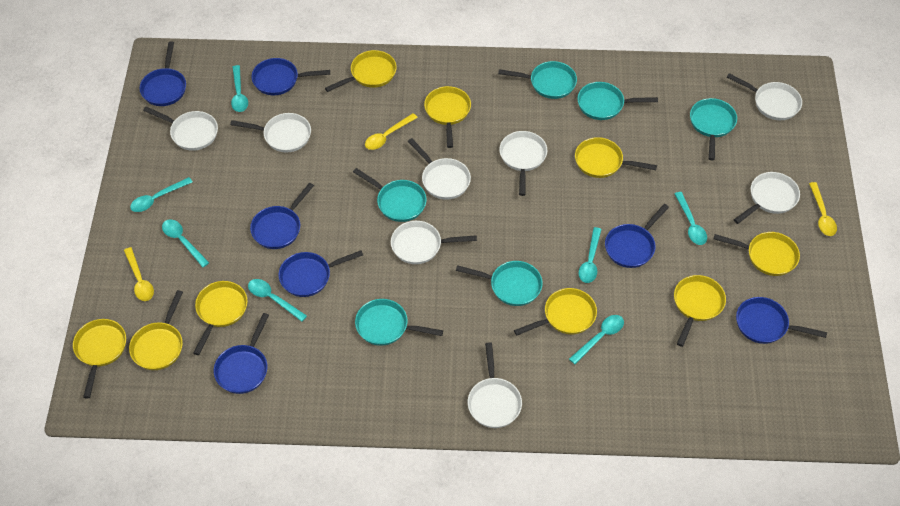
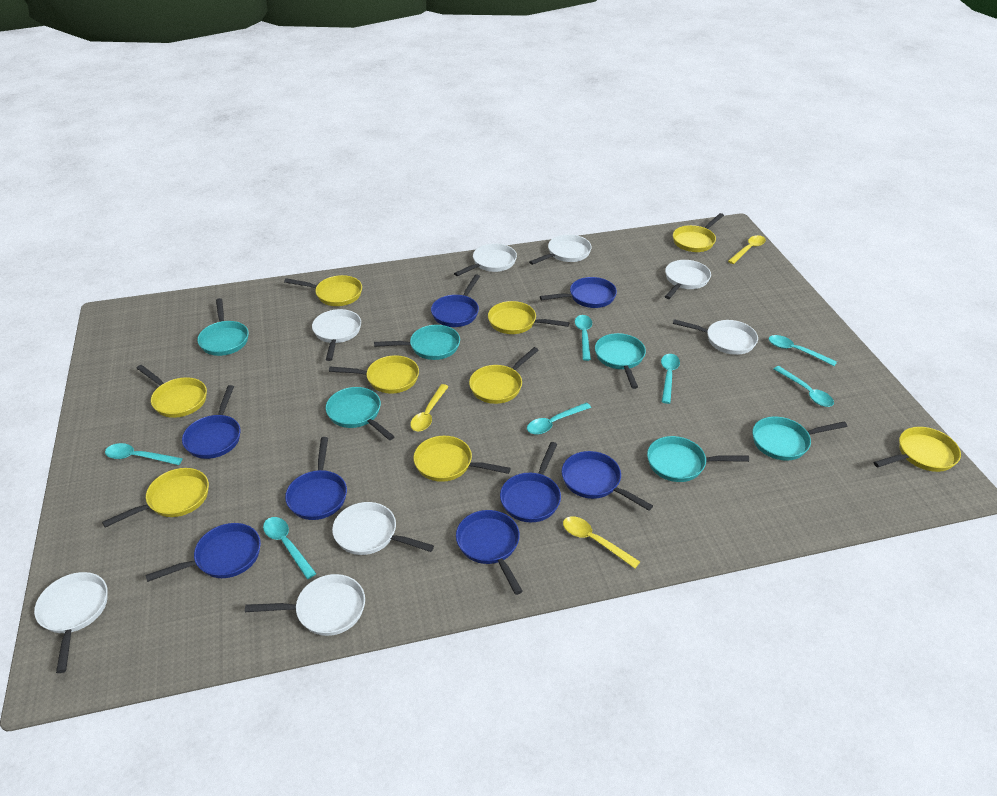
blue pan: 7 -> 8

